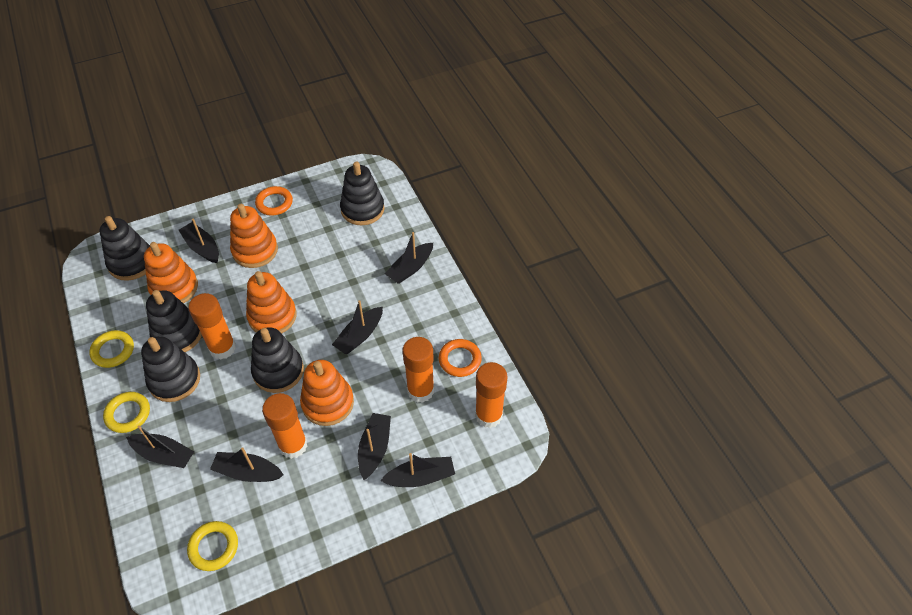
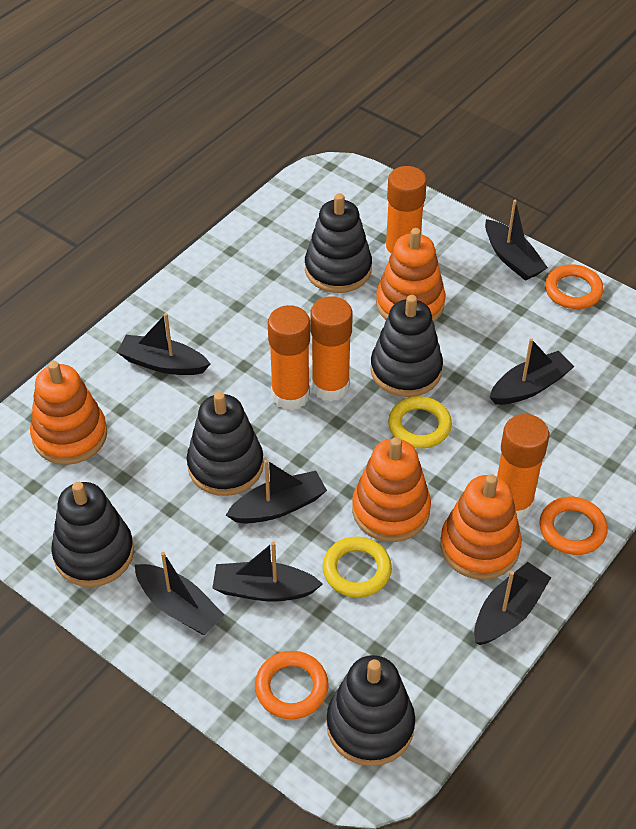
orange ring: 2 -> 3
yellow ring: 3 -> 2

